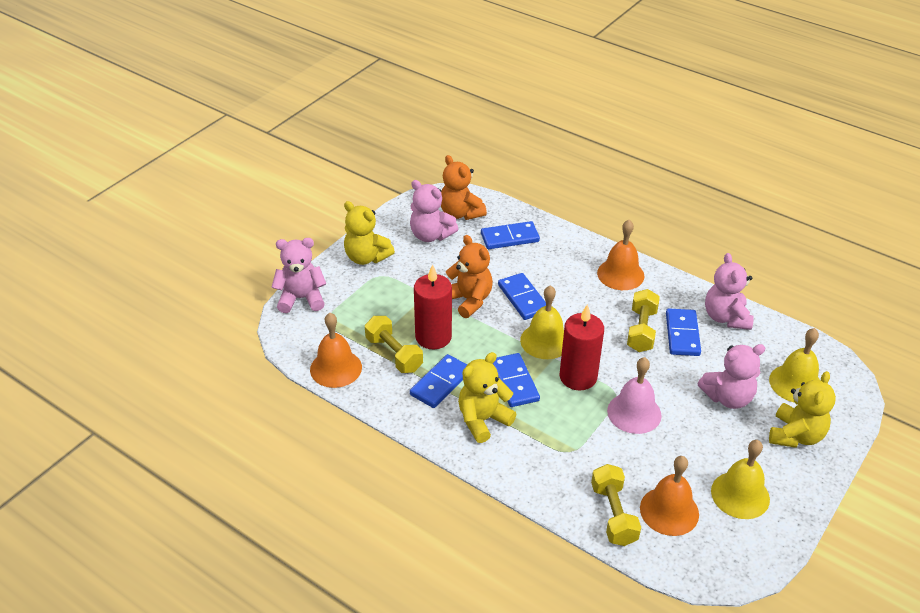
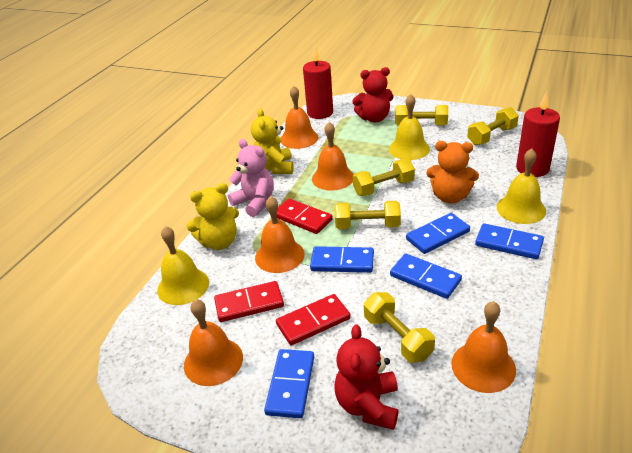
orange bell: 3 -> 5
orange teddy bear: 2 -> 1
pink bell: 1 -> 0
pink teddy bear: 4 -> 1
red domino: 0 -> 3
red teddy bear: 0 -> 2
yellow dumbbell: 3 -> 5
yellow teddy bear: 3 -> 2

